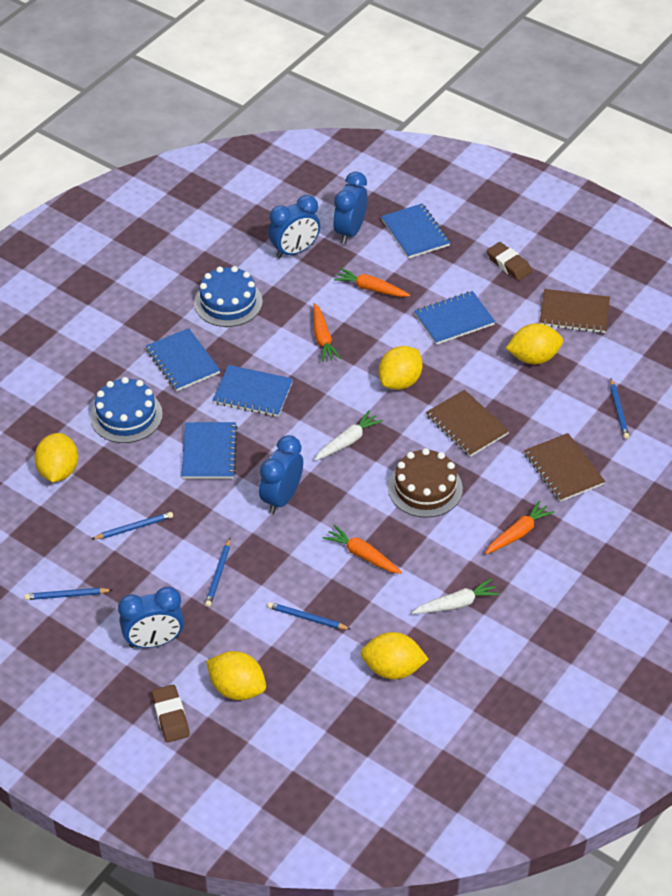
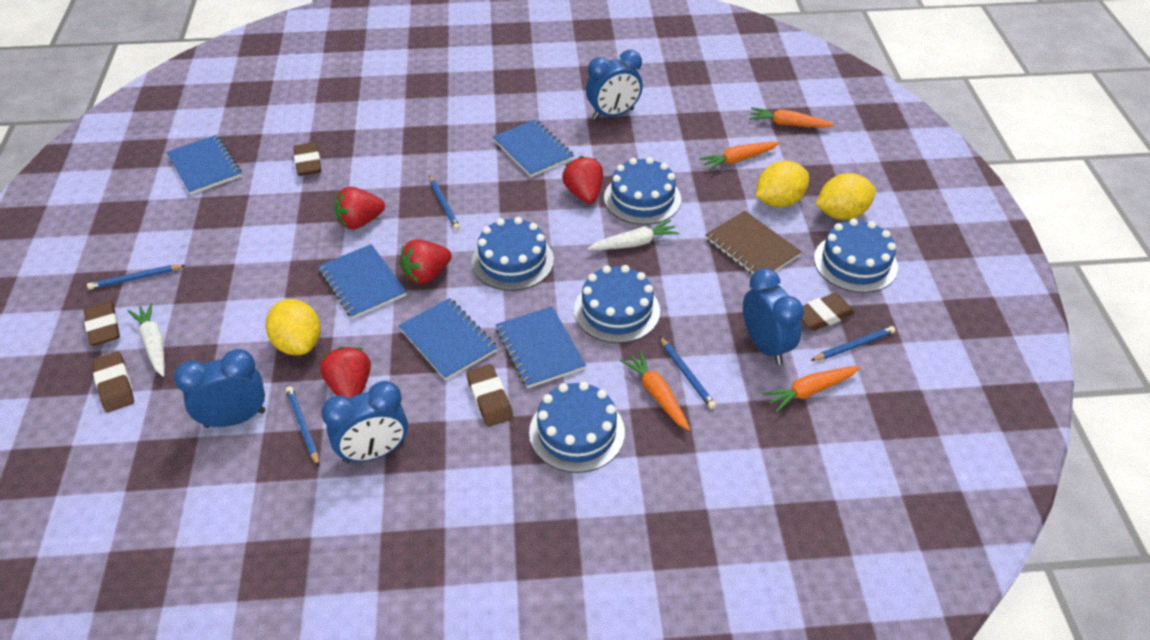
blue cake: 2 -> 5
brown cake: 1 -> 0
brown eraser: 2 -> 5
brown notebook: 3 -> 1
red strawberry: 0 -> 4
yellow lemon: 5 -> 3

